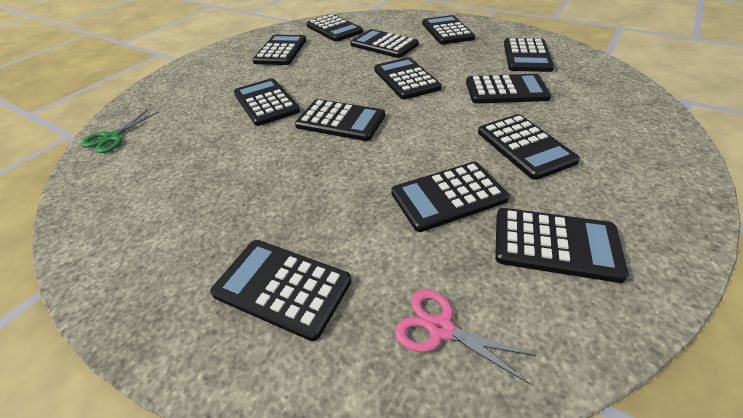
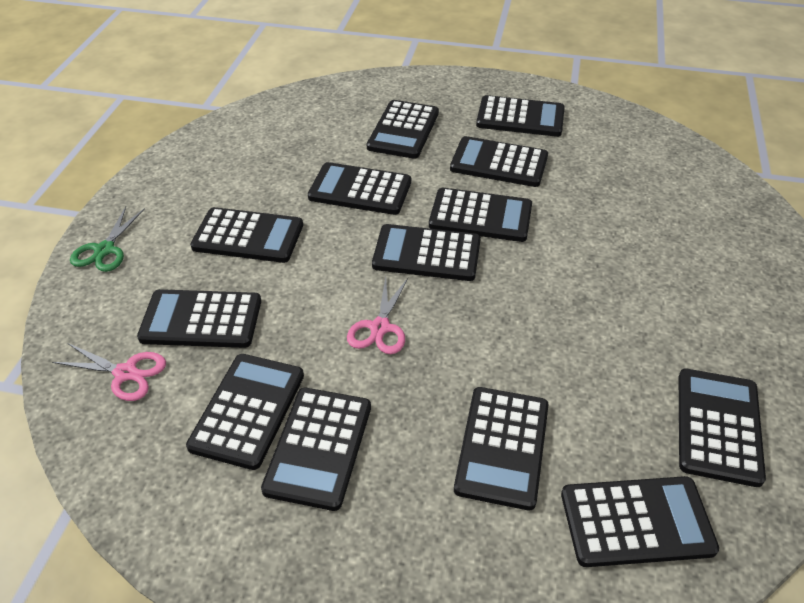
pink scissors: 1 -> 2

